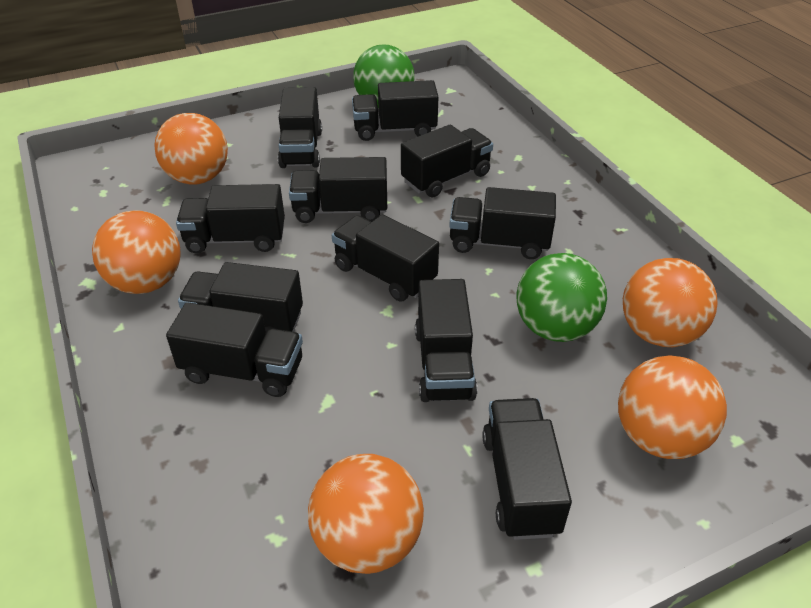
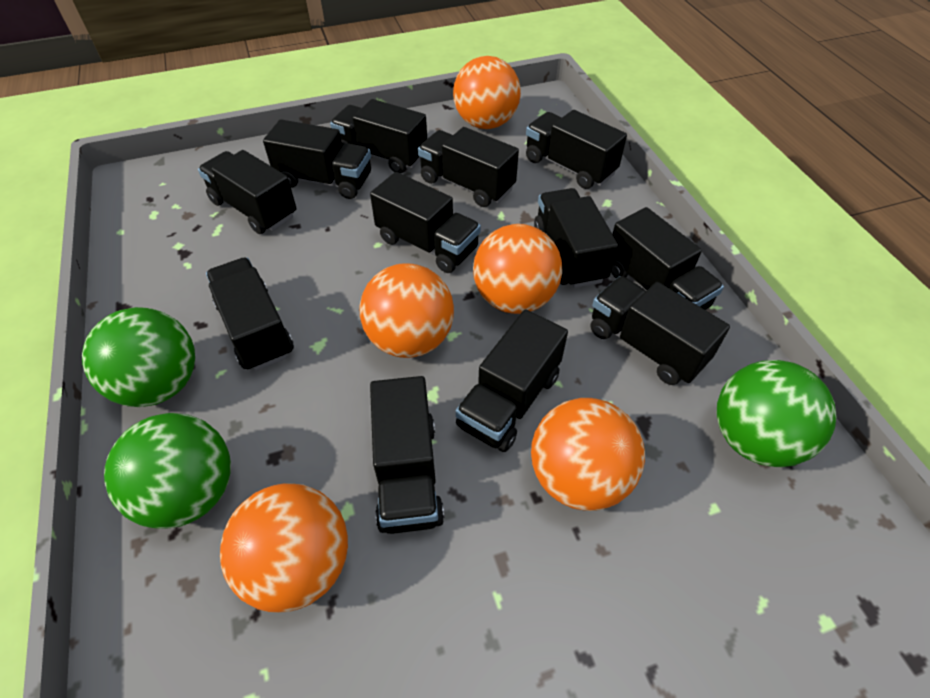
black truck: 11 -> 12
green ball: 2 -> 3

